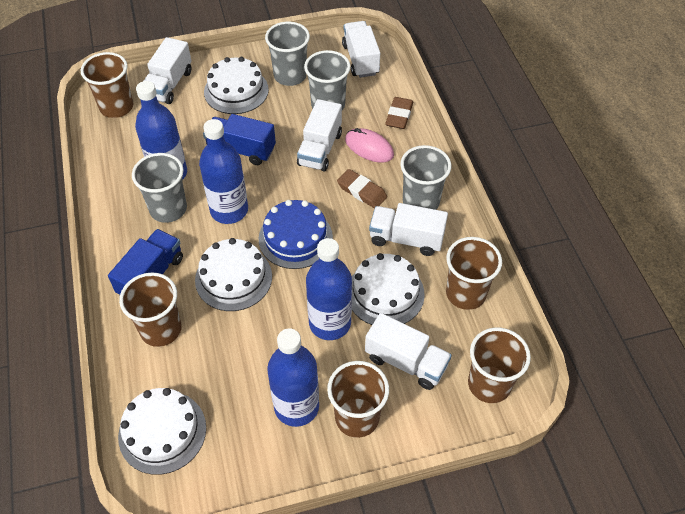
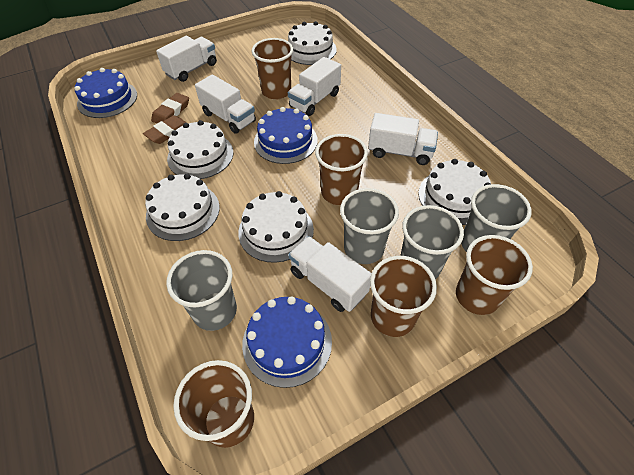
blue bottle: 4 -> 0
blue cake: 1 -> 3
blue truck: 2 -> 0
pink mouse: 1 -> 0
white cake: 4 -> 5

